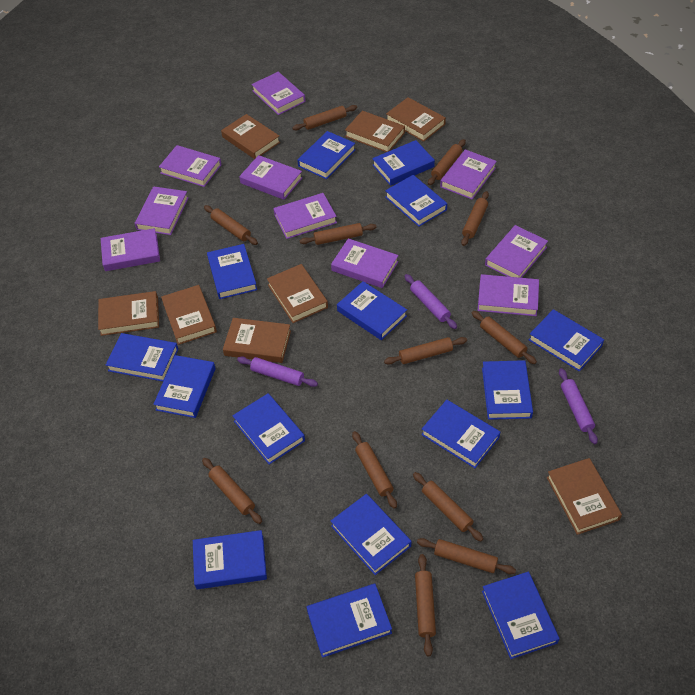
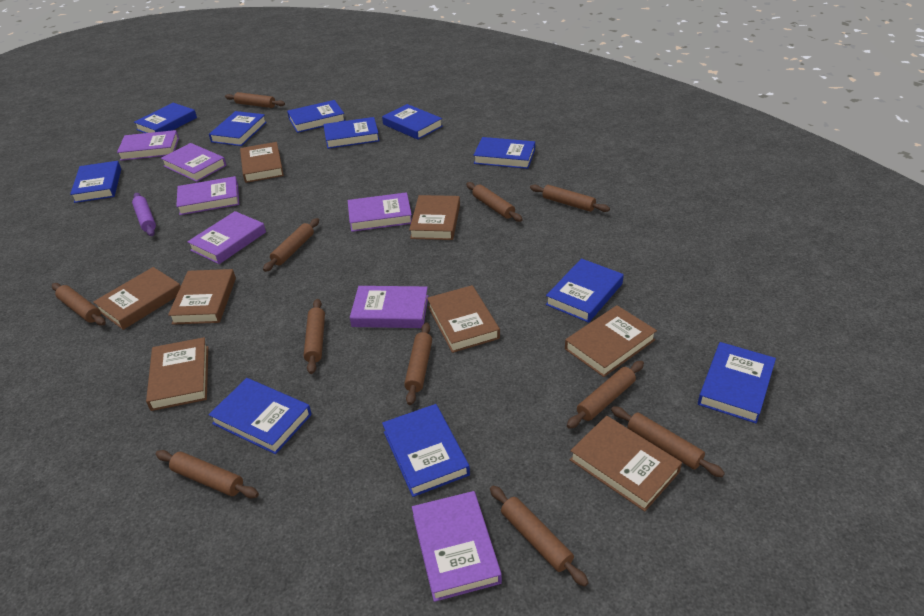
blue book: 15 -> 11
brown rolling pin: 12 -> 11
purple book: 10 -> 7
purple rolling pin: 3 -> 1

